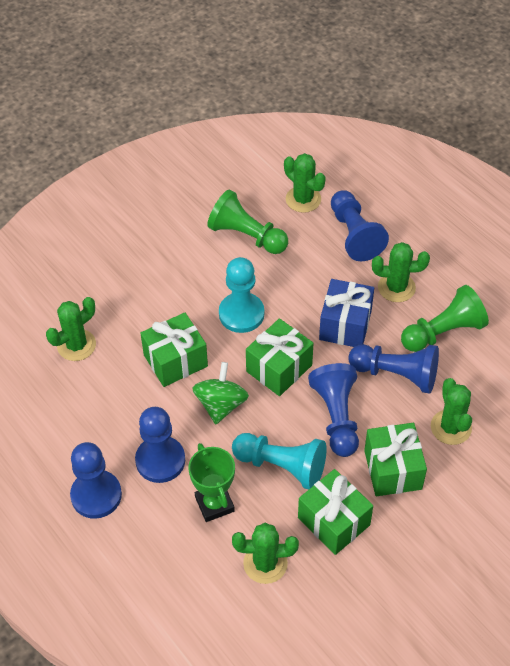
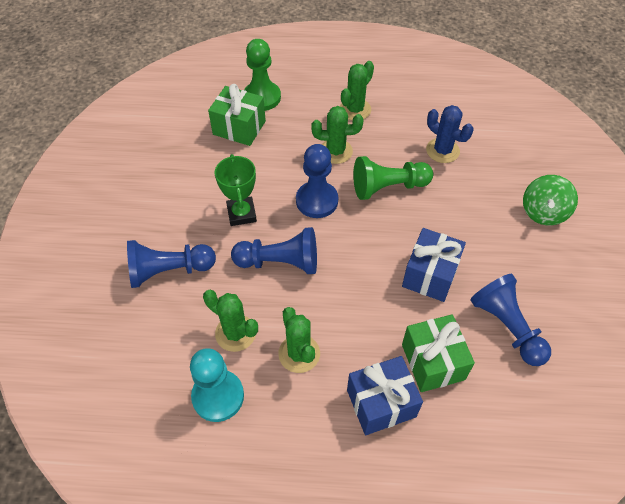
blue cactus: 0 -> 1
blue gift: 1 -> 2
blue pawn: 5 -> 4
green cactus: 5 -> 4
green gift: 4 -> 2
turquoise pawn: 2 -> 1

